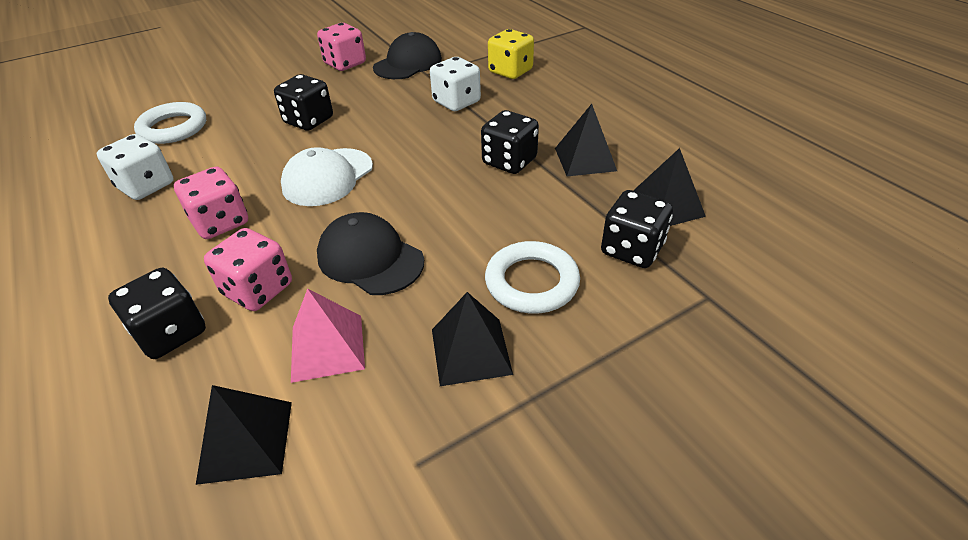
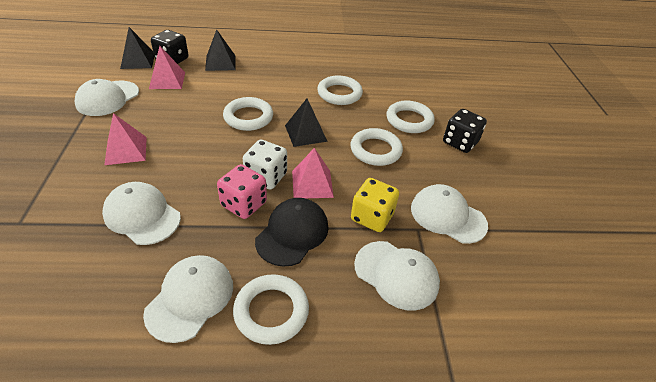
black cap: 2 -> 1
black dice: 4 -> 2
black pyramid: 4 -> 3
pink dice: 3 -> 1
pink pyramid: 1 -> 3
white cap: 1 -> 5
white dice: 2 -> 1
white ring: 2 -> 5

